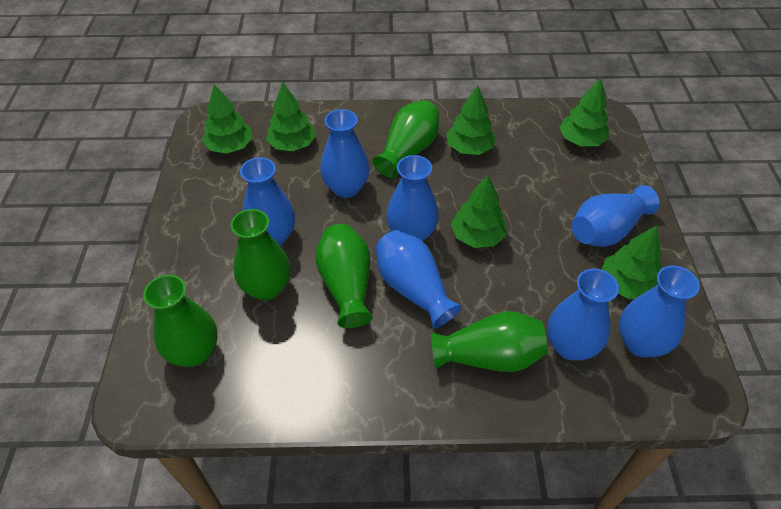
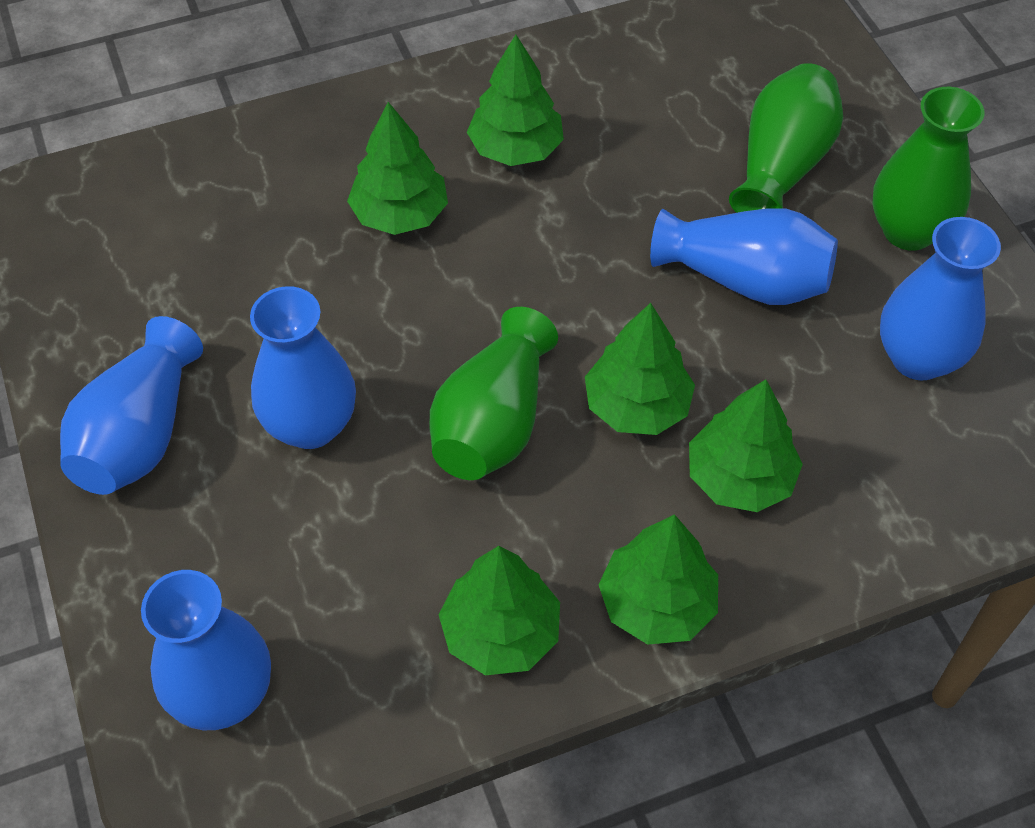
blue vase: 7 -> 5
green vase: 5 -> 3

